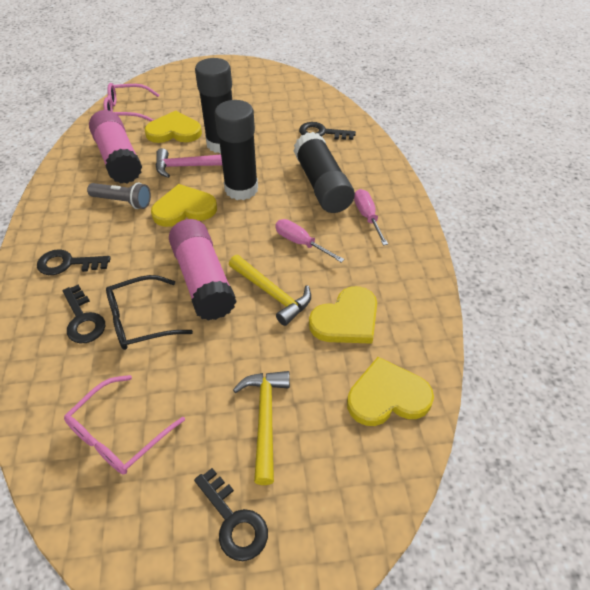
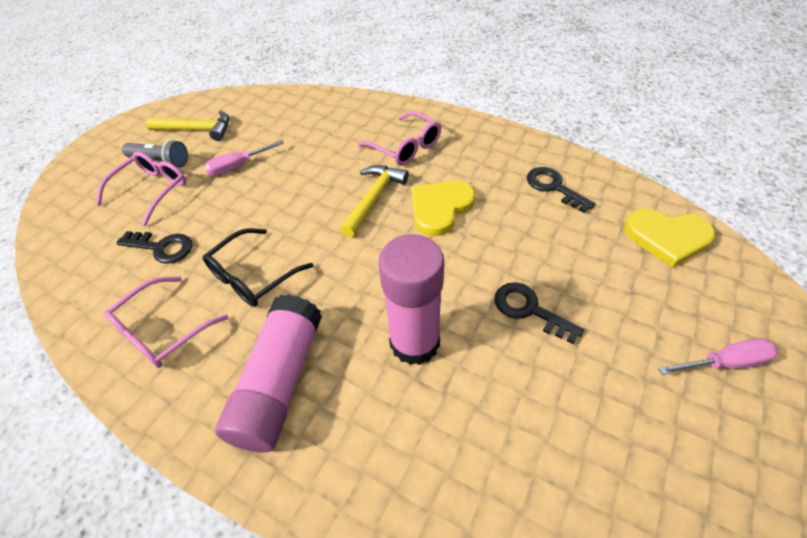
black glue stick: 3 -> 0
black key: 4 -> 3
pink glasses: 2 -> 3
pink hammer: 1 -> 0
yellow heart: 4 -> 2

